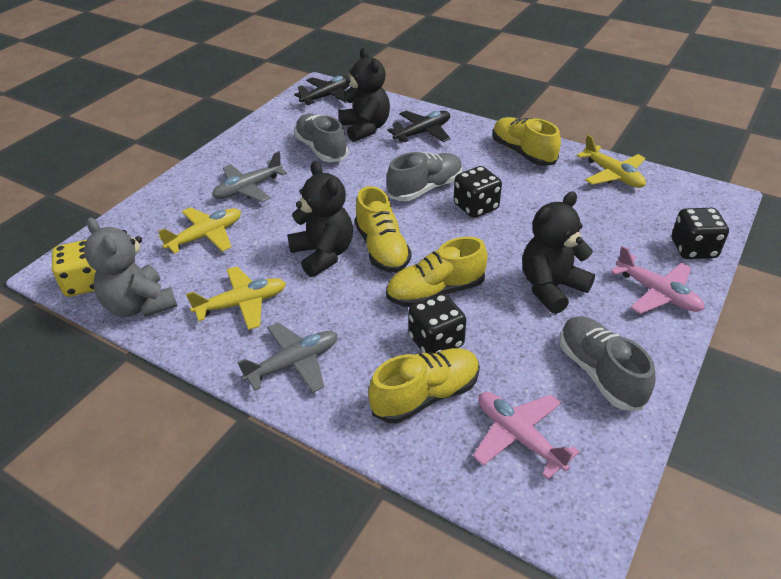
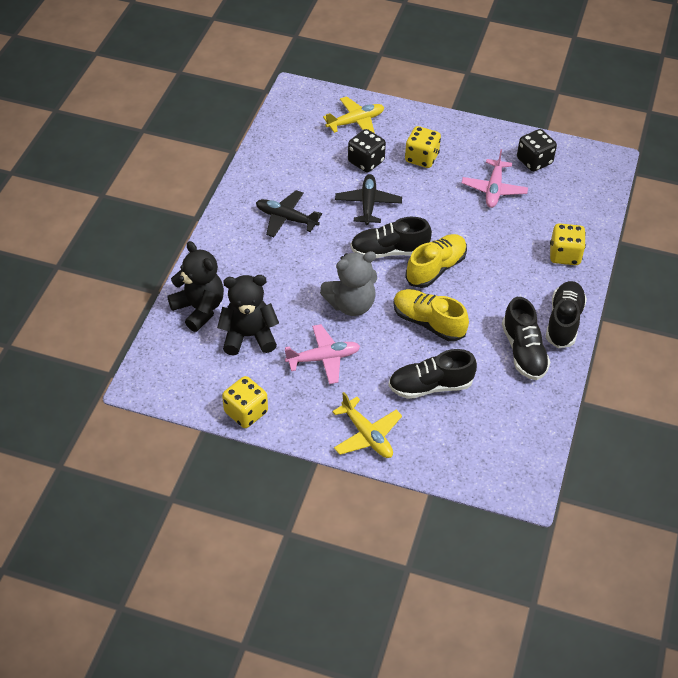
black dice: 3 -> 2
black shoe: 0 -> 4
black teddy bear: 3 -> 2
grey plane: 2 -> 0
grey shoe: 3 -> 0
yellow dice: 1 -> 3
yellow plane: 3 -> 2
yellow shoe: 4 -> 2

